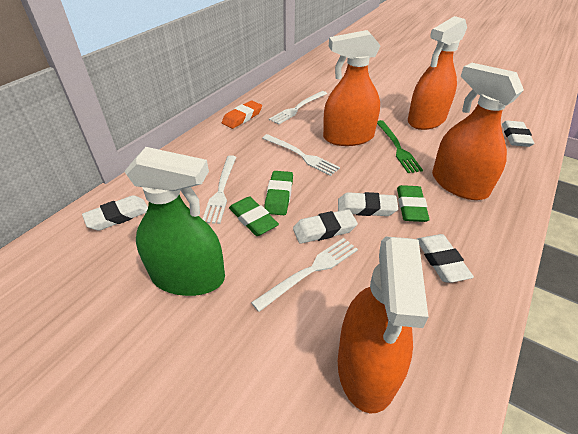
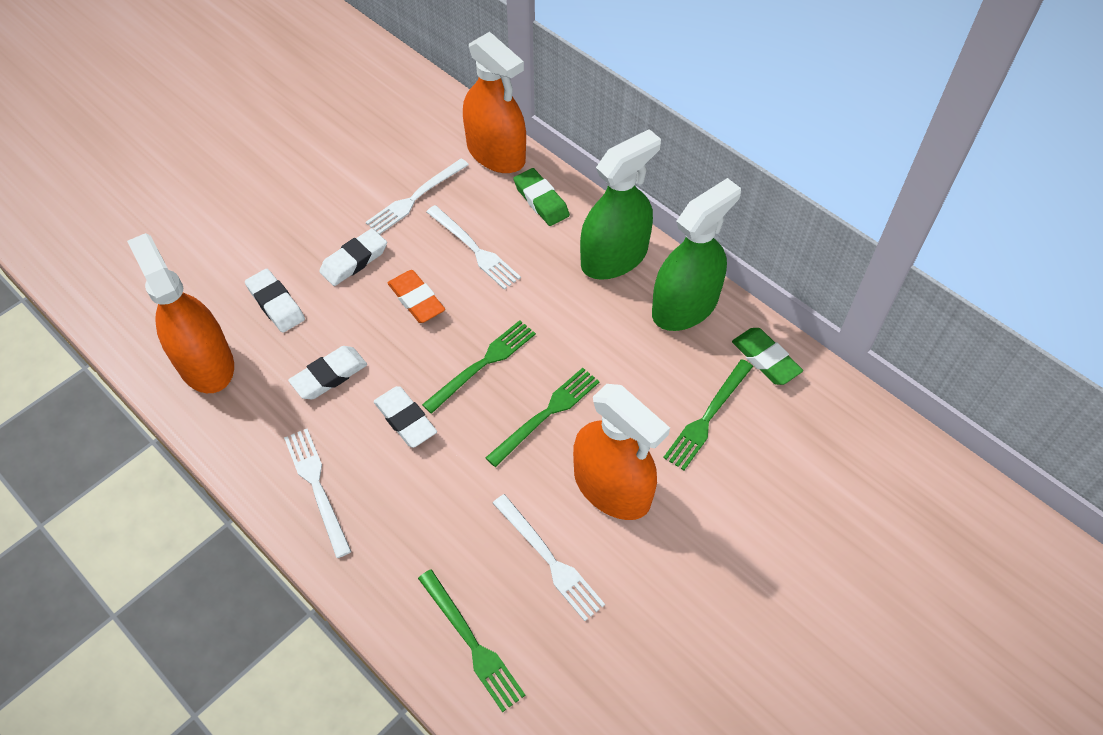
green eraser: 3 -> 2
green fork: 1 -> 4
green spray bottle: 1 -> 2
orange spray bottle: 4 -> 3
white eraser: 5 -> 4

